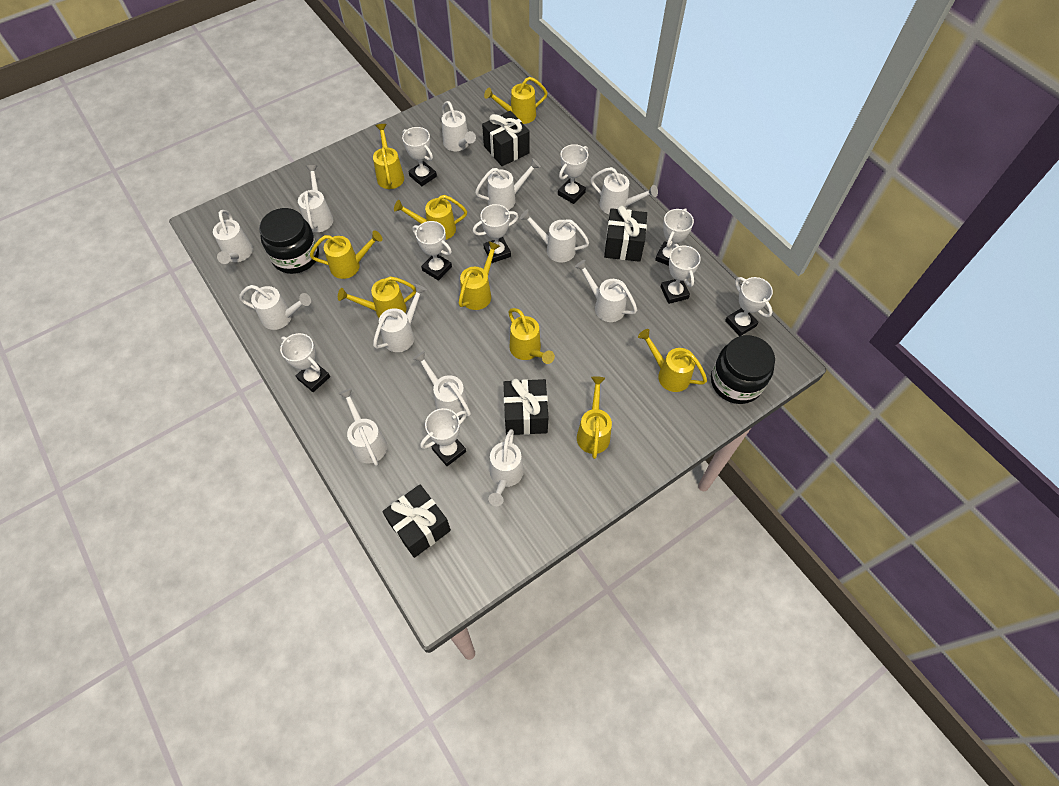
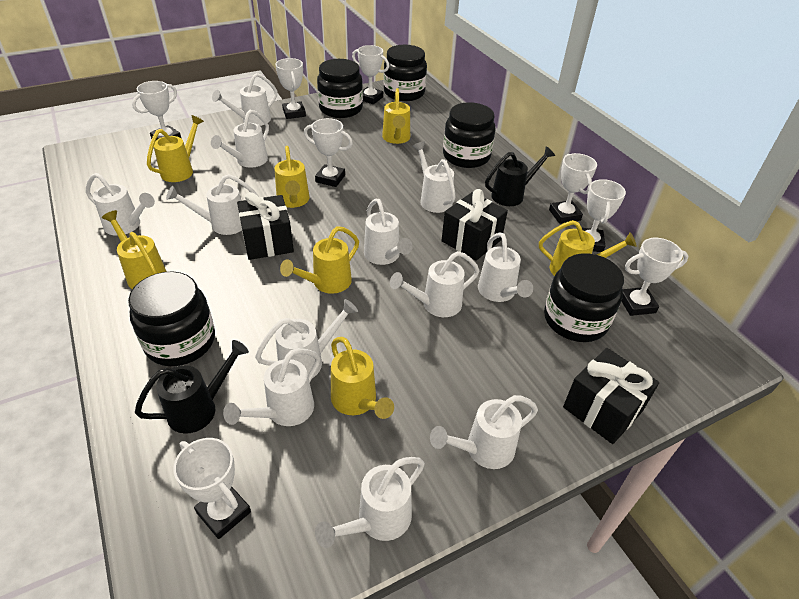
black gift: 4 -> 3
black jar: 2 -> 5
black watering can: 0 -> 2
white trophy: 9 -> 8
yellow watering can: 9 -> 7

